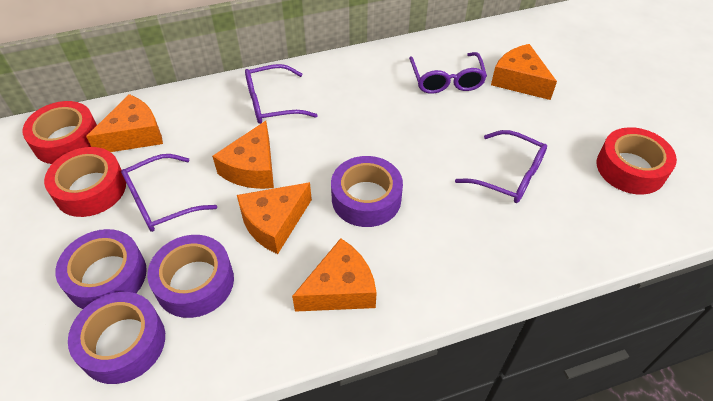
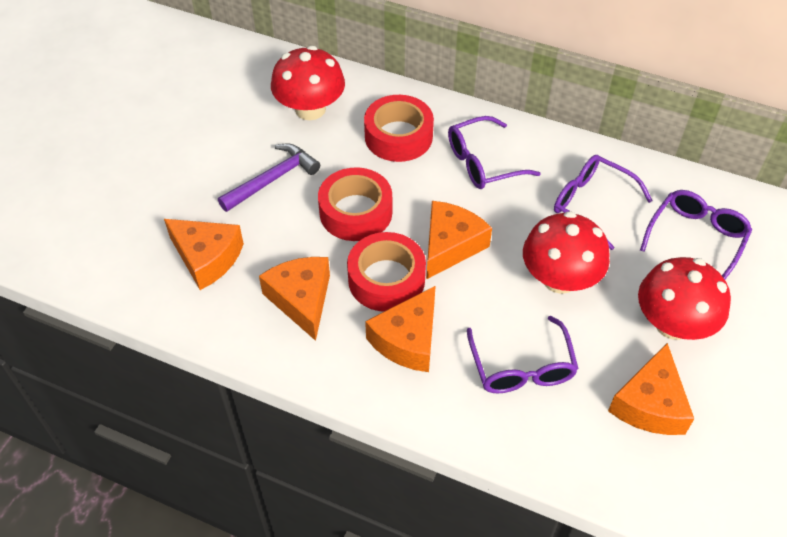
purple hammer: 0 -> 1
purple tape: 4 -> 0
red mushroom: 0 -> 3

